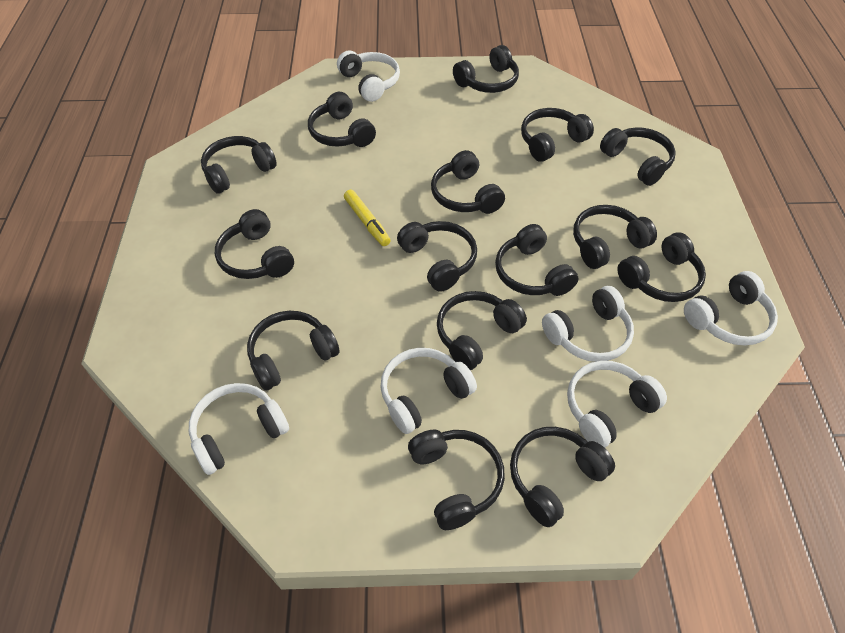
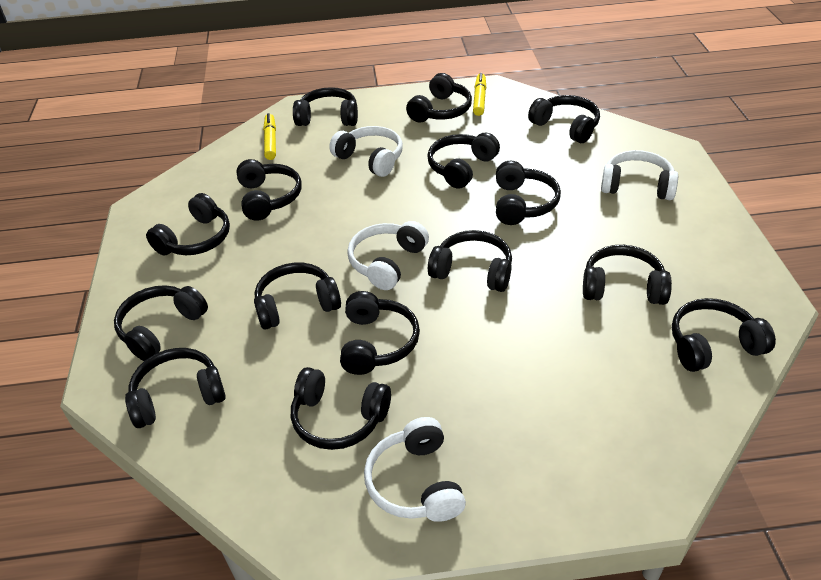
white headphones: 6 -> 4
yellow marker: 1 -> 2

